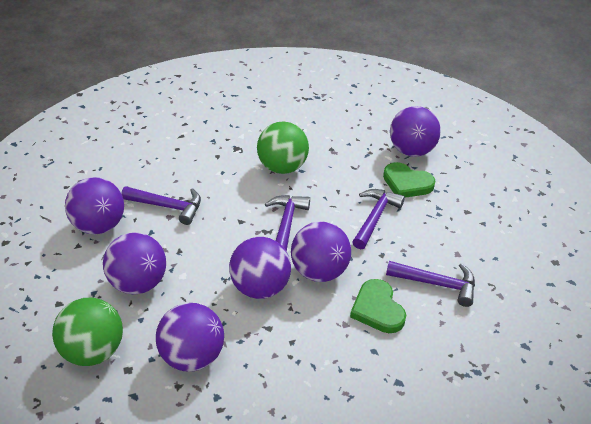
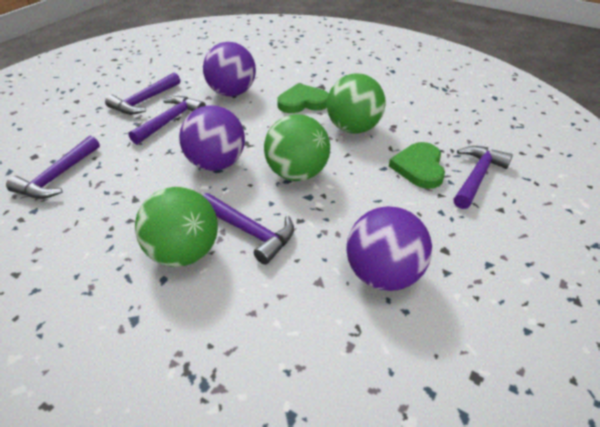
green ball: 2 -> 3
purple ball: 6 -> 3
purple hammer: 4 -> 5

